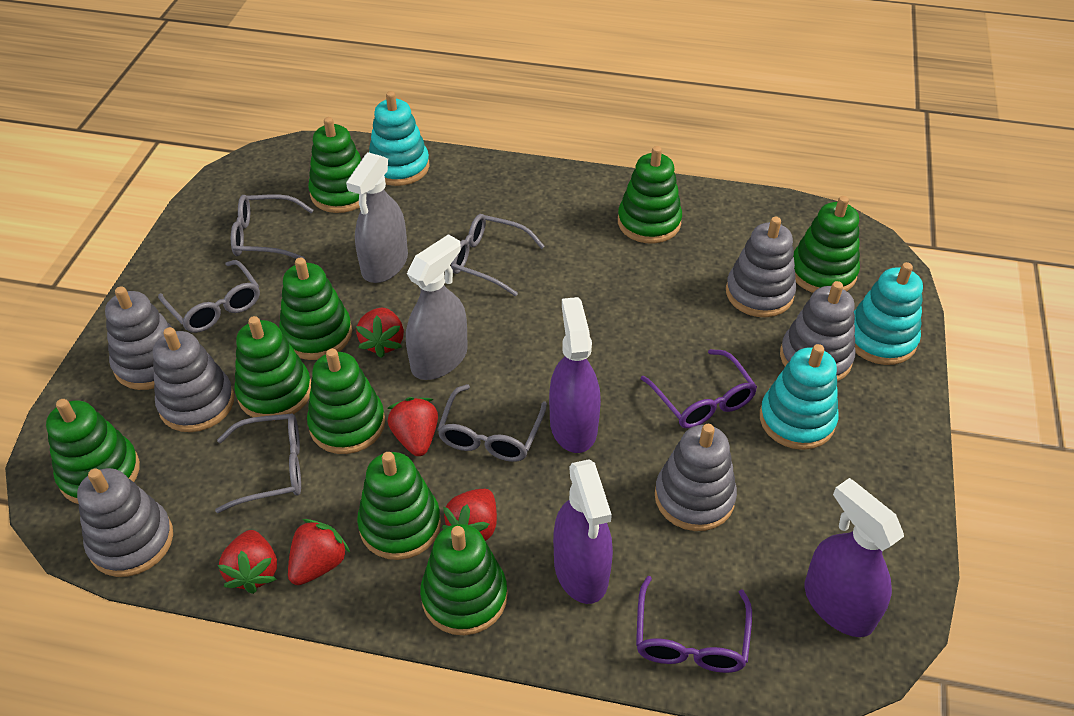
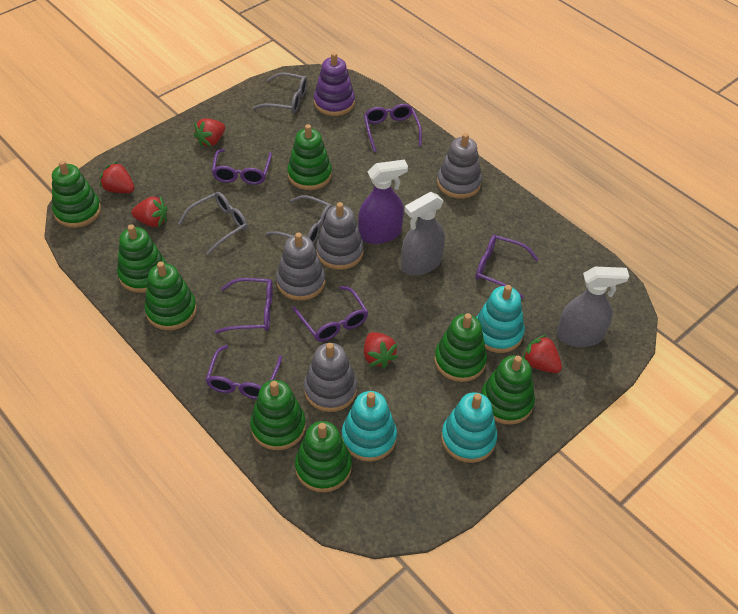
green stacking toy: 9 -> 8
grey glasses: 5 -> 3
grey stacking toy: 6 -> 4
purple glasses: 2 -> 6
purple spray bottle: 3 -> 1
purple stacking toy: 0 -> 1

